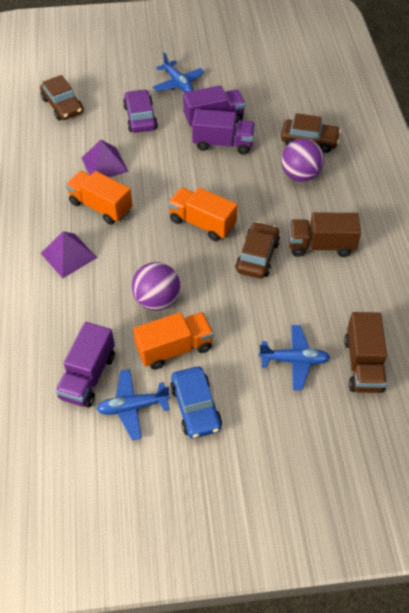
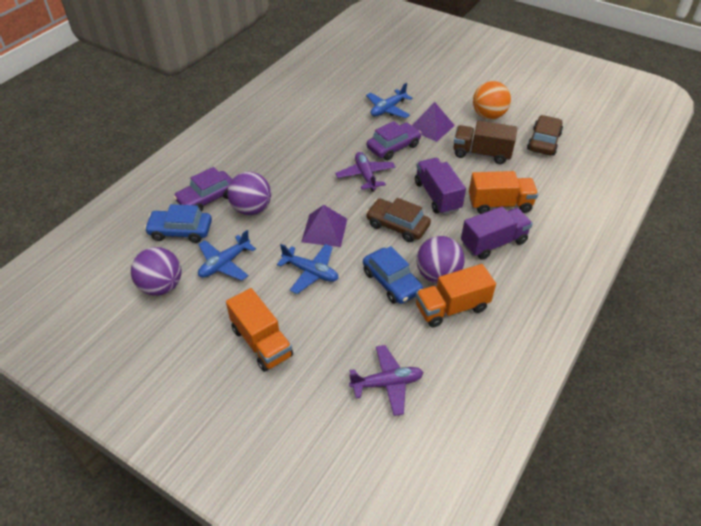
blue car: 1 -> 2
brown car: 3 -> 2
brown truck: 2 -> 1
orange ball: 0 -> 1
purple ball: 2 -> 3
purple car: 1 -> 2
purple plane: 0 -> 2
purple truck: 3 -> 2

